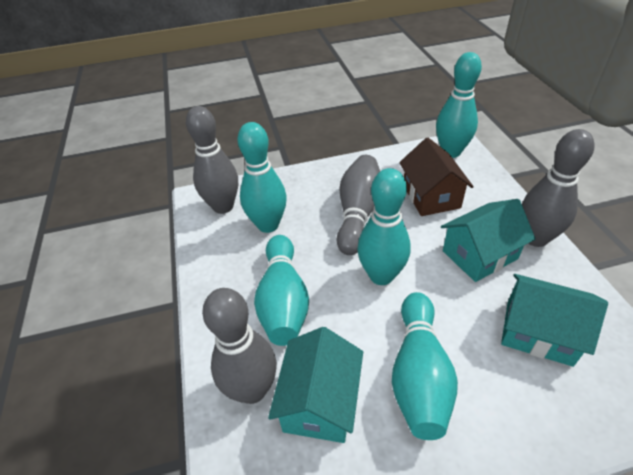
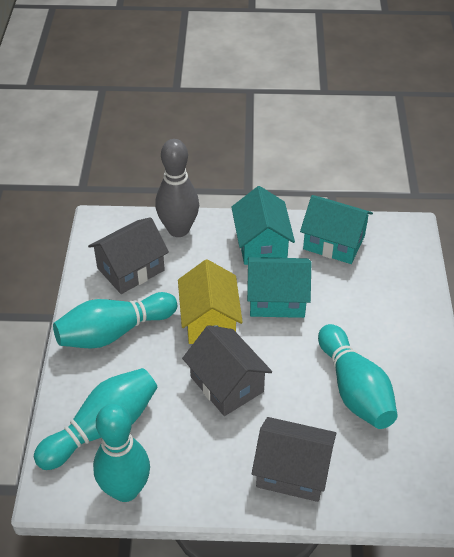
brown house: 1 -> 0
grey bowling pin: 4 -> 1
grey house: 0 -> 3
turquoise bowling pin: 5 -> 4
yellow house: 0 -> 1

